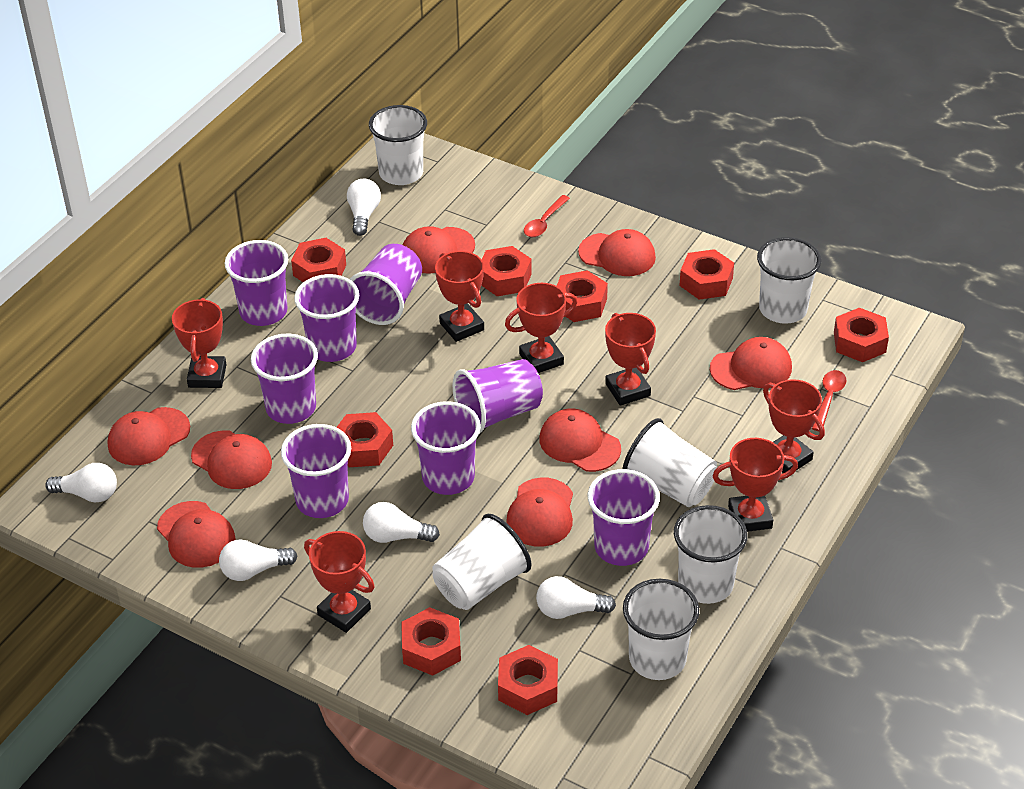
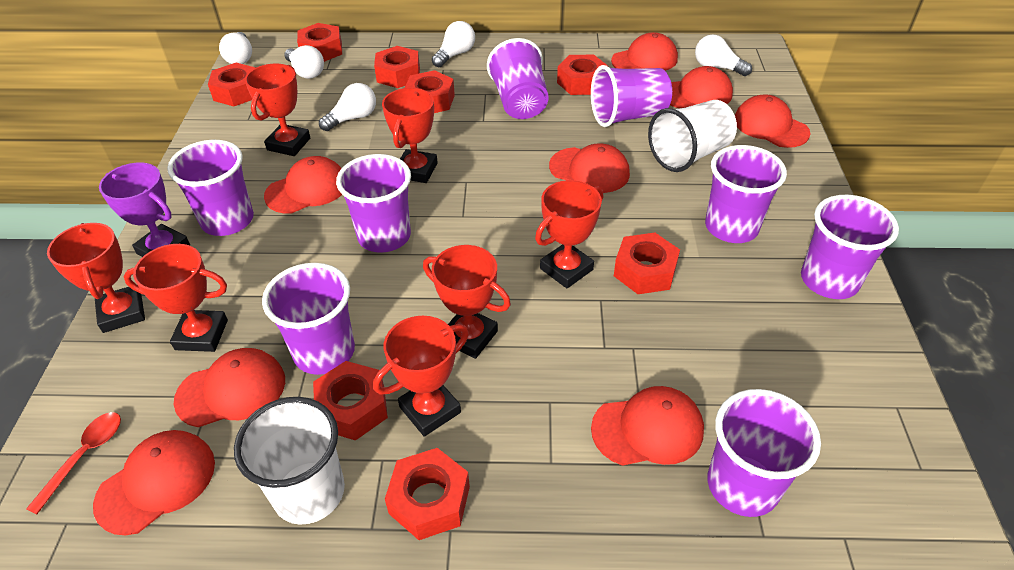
purple trophy: 0 -> 1
red spoon: 2 -> 1
white cup: 6 -> 2

